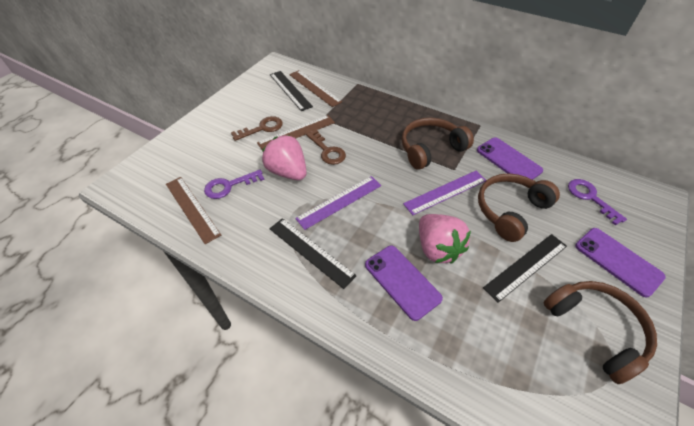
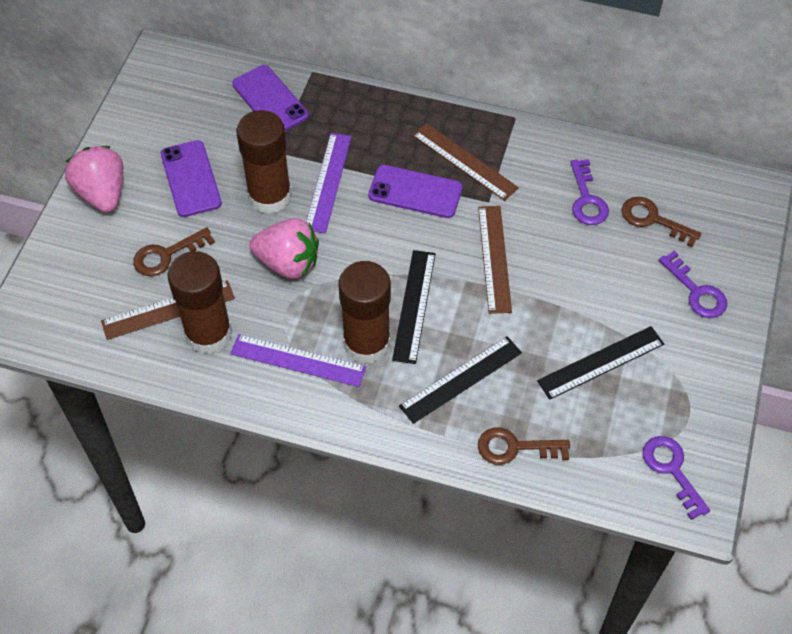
brown glue stick: 0 -> 3
brown headphones: 3 -> 0
brown key: 2 -> 3
purple key: 2 -> 3

